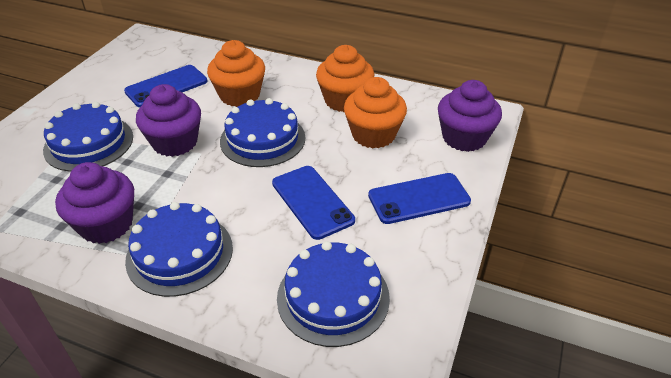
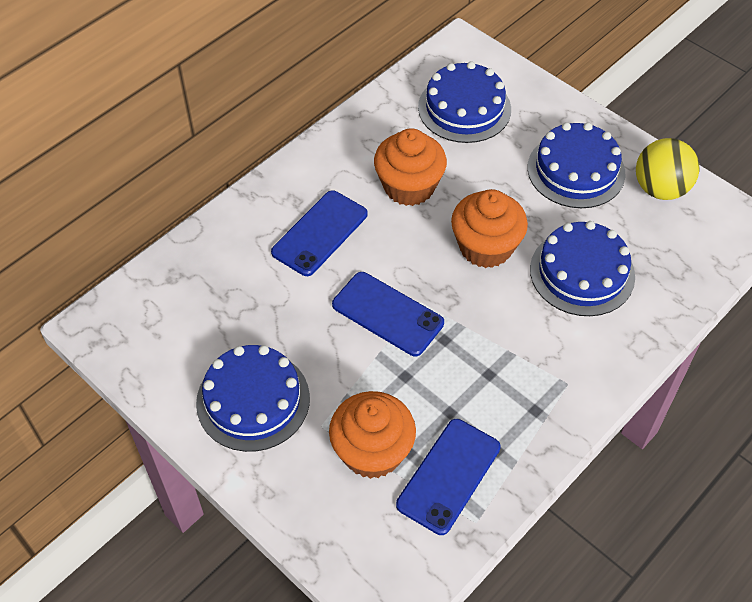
purple cupcake: 3 -> 0
yellow ball: 0 -> 1

